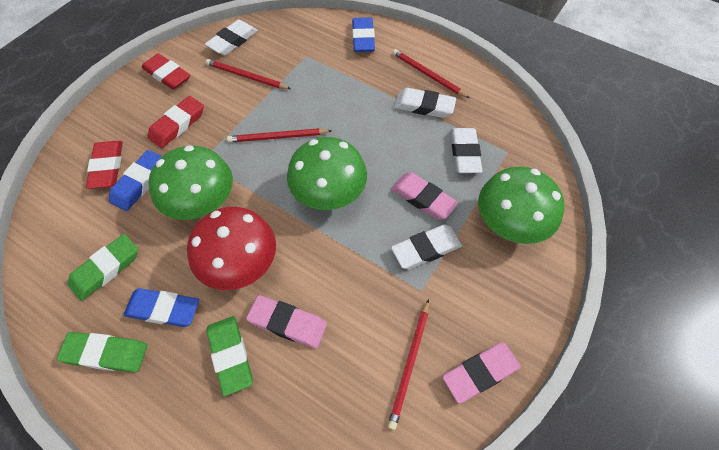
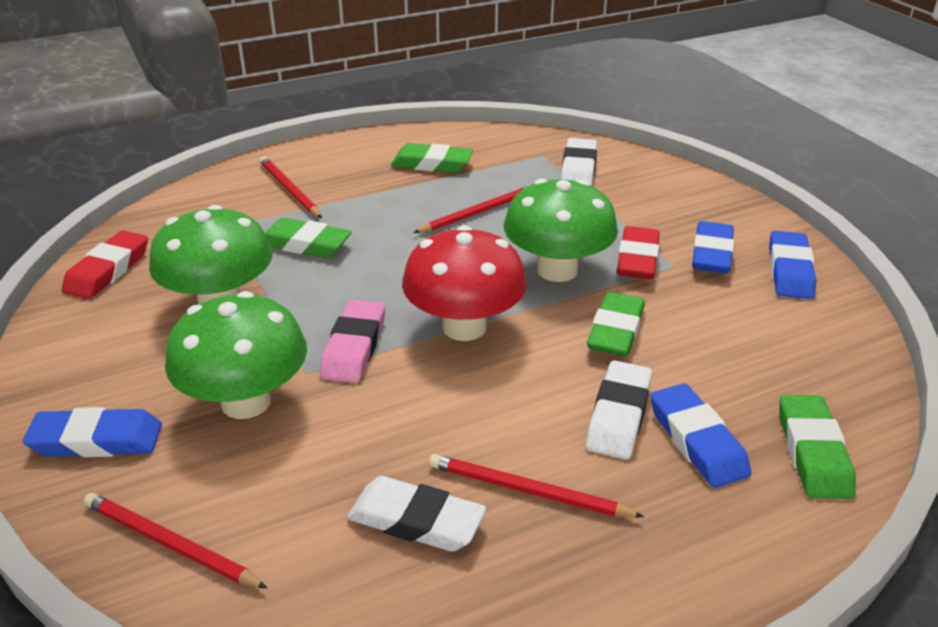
blue eraser: 3 -> 4
green eraser: 3 -> 4
pink eraser: 3 -> 1
red eraser: 3 -> 2
white eraser: 4 -> 3

